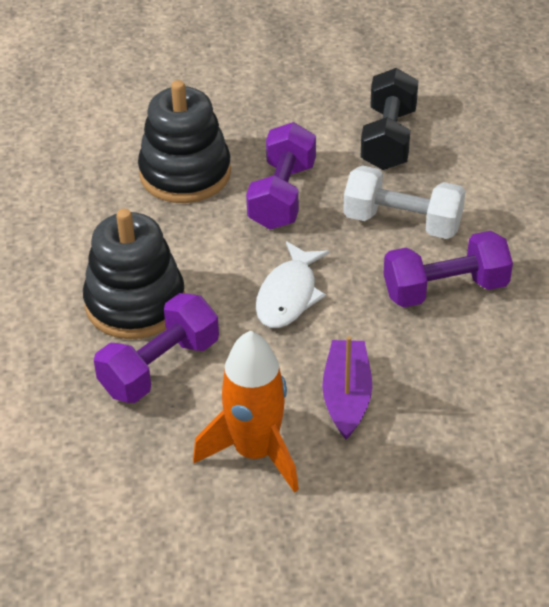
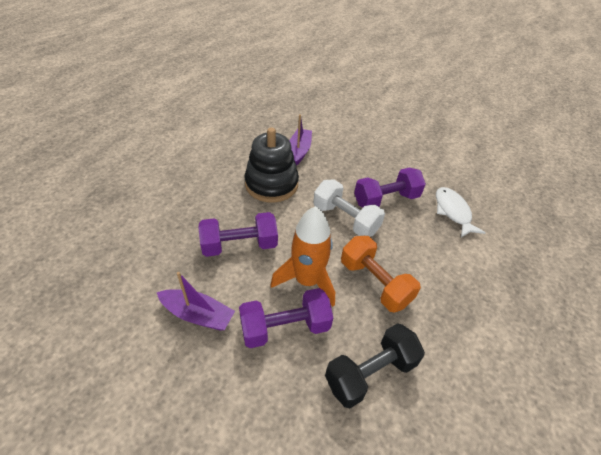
black stacking toy: 2 -> 1
orange dumbbell: 0 -> 1
purple boat: 1 -> 2

